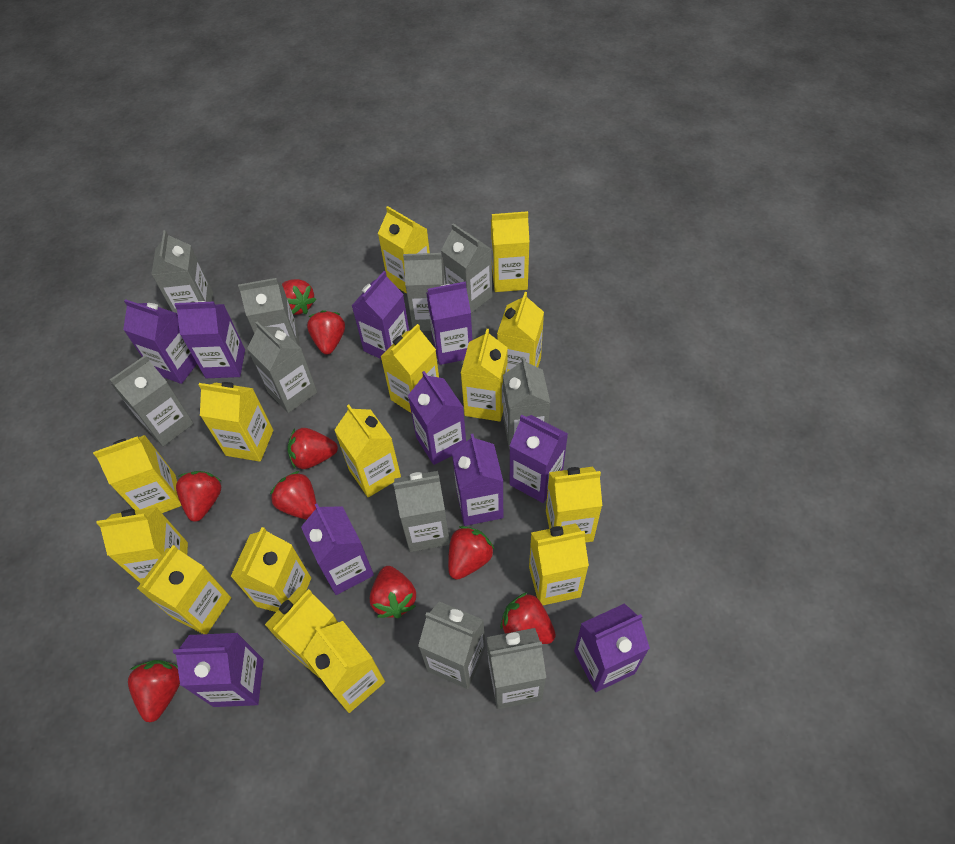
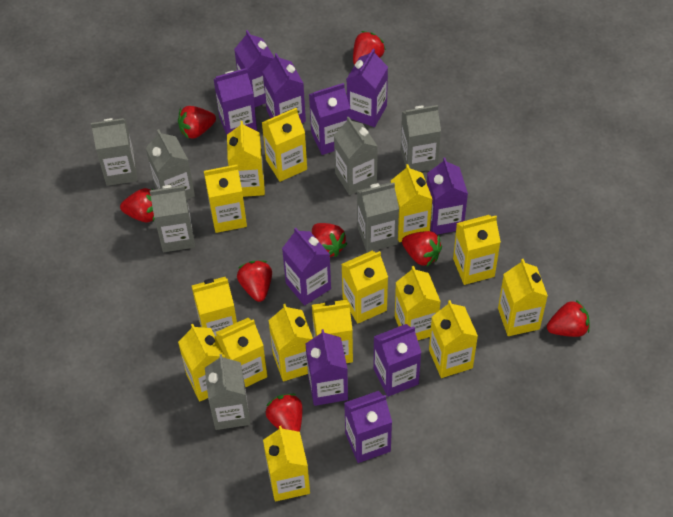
grey carton: 10 -> 7
red strawberry: 9 -> 8

